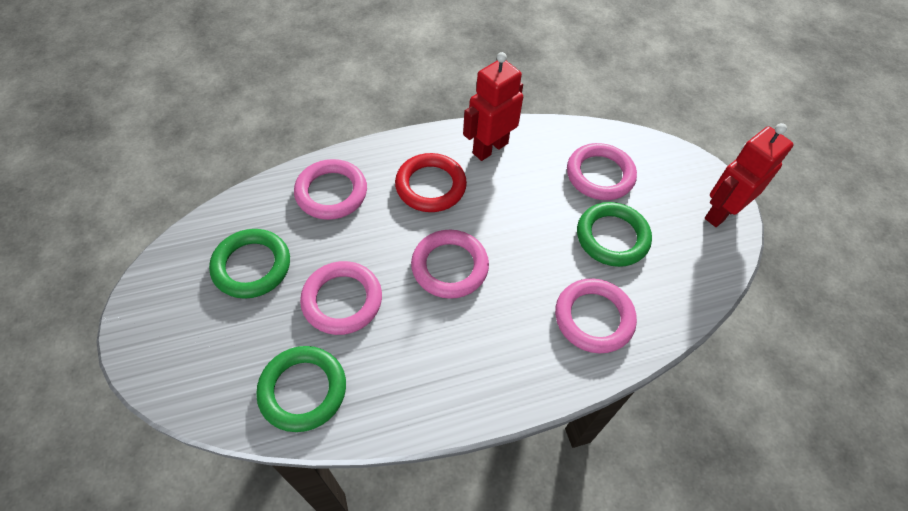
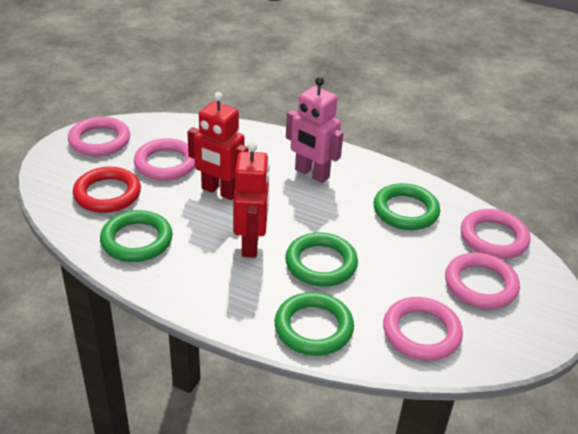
green ring: 3 -> 4
pink robot: 0 -> 1

